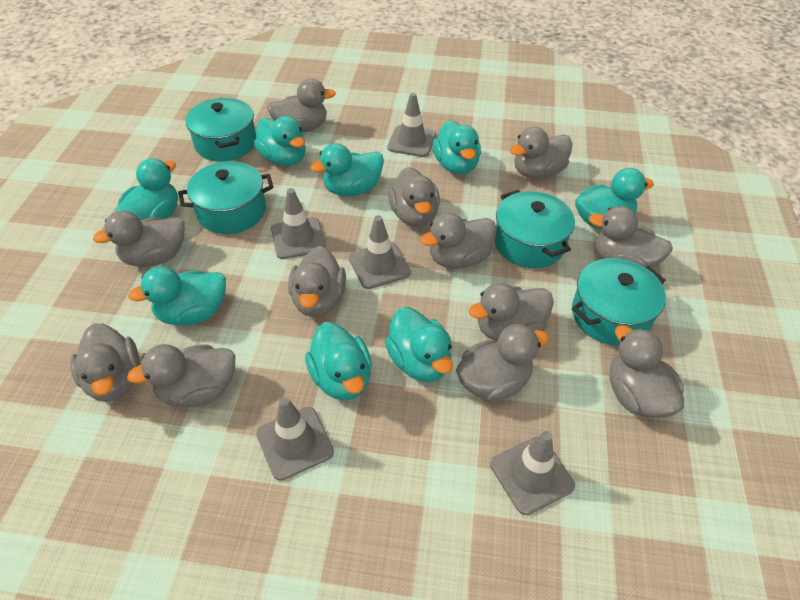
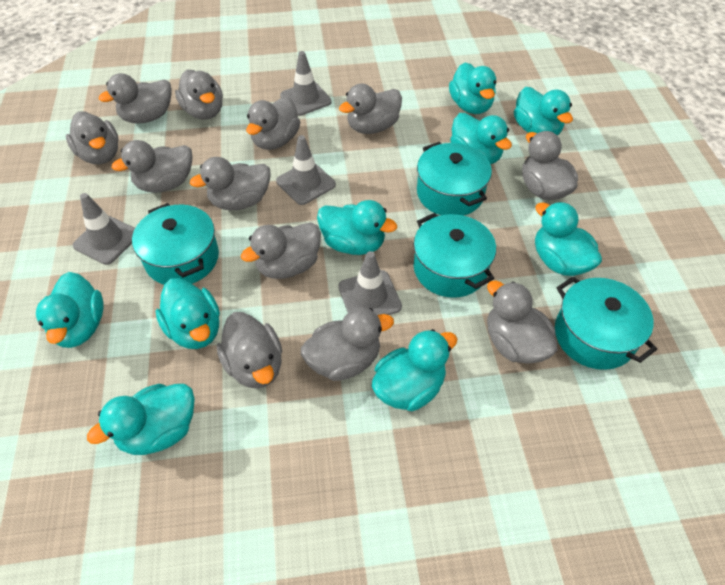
grey traffic cone: 5 -> 4
turquoise duck: 8 -> 9

